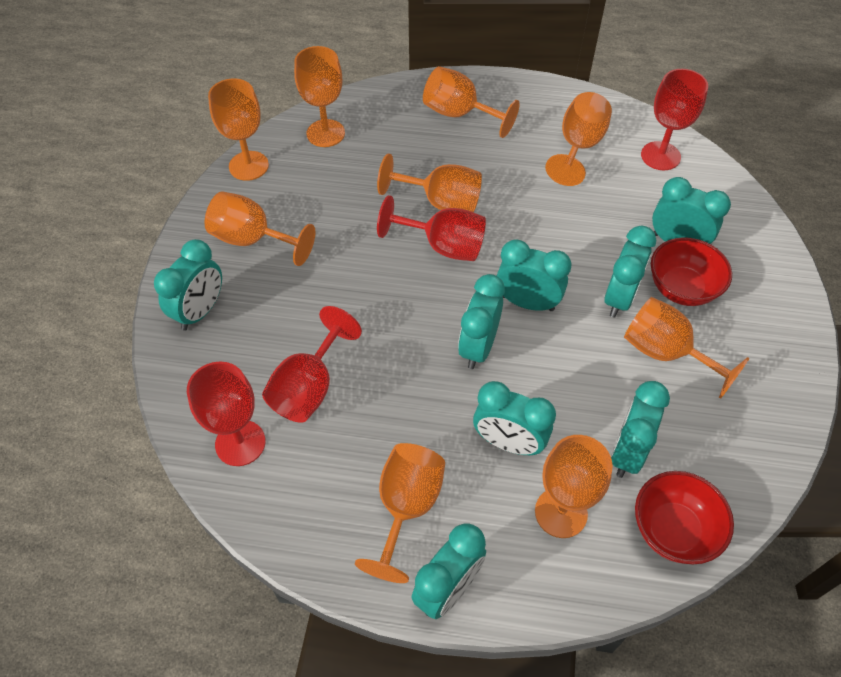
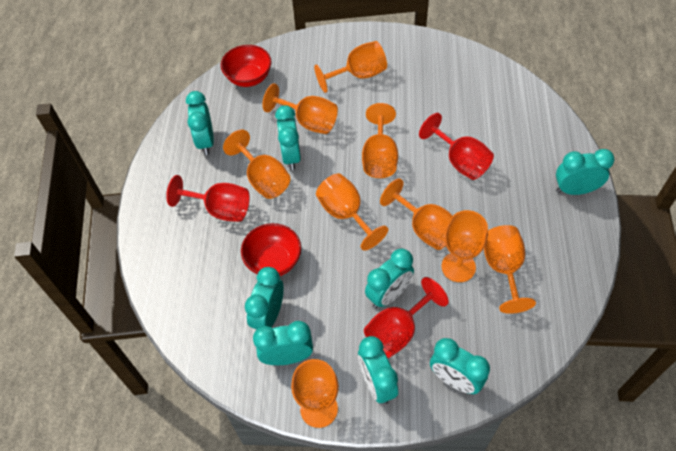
red goblet: 4 -> 3

